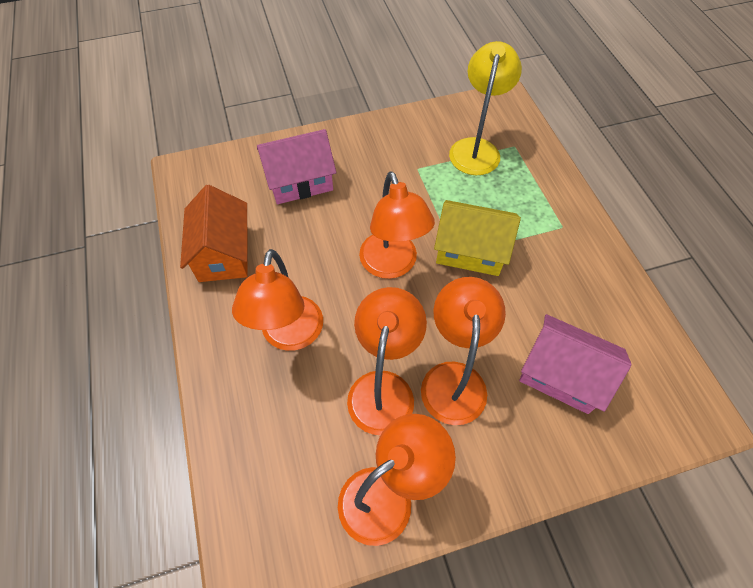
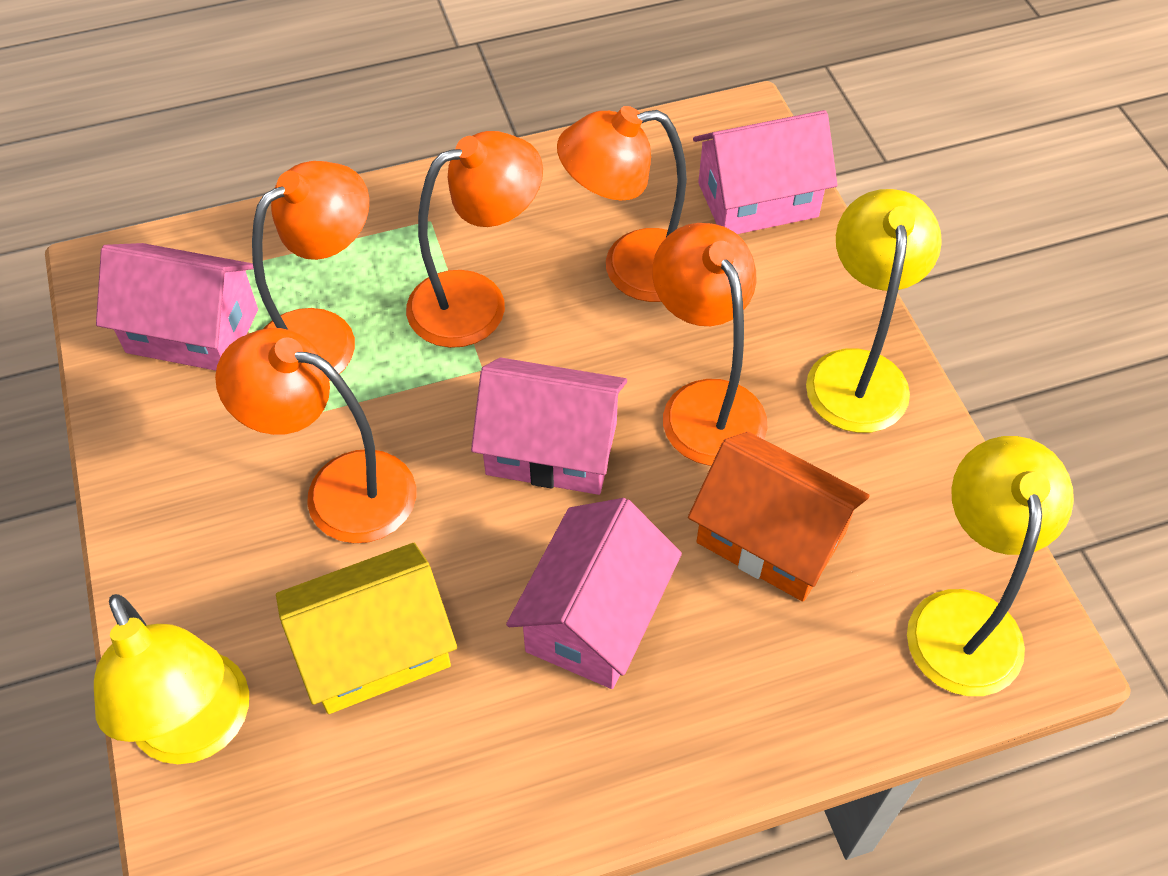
pink house: 2 -> 4
yellow lamp: 1 -> 3

